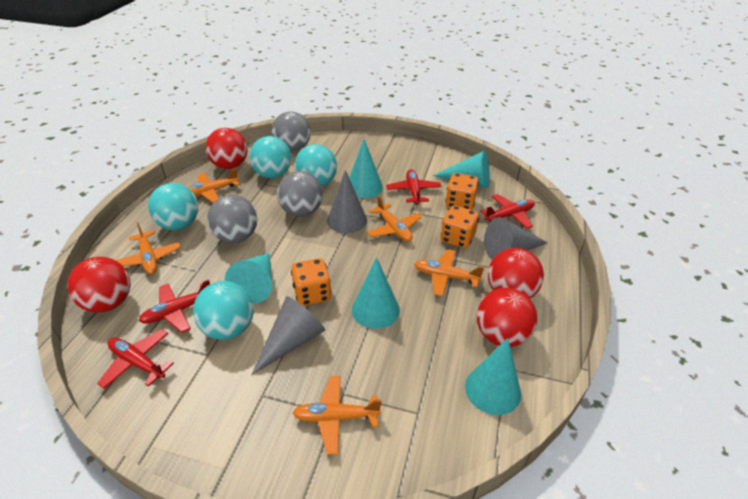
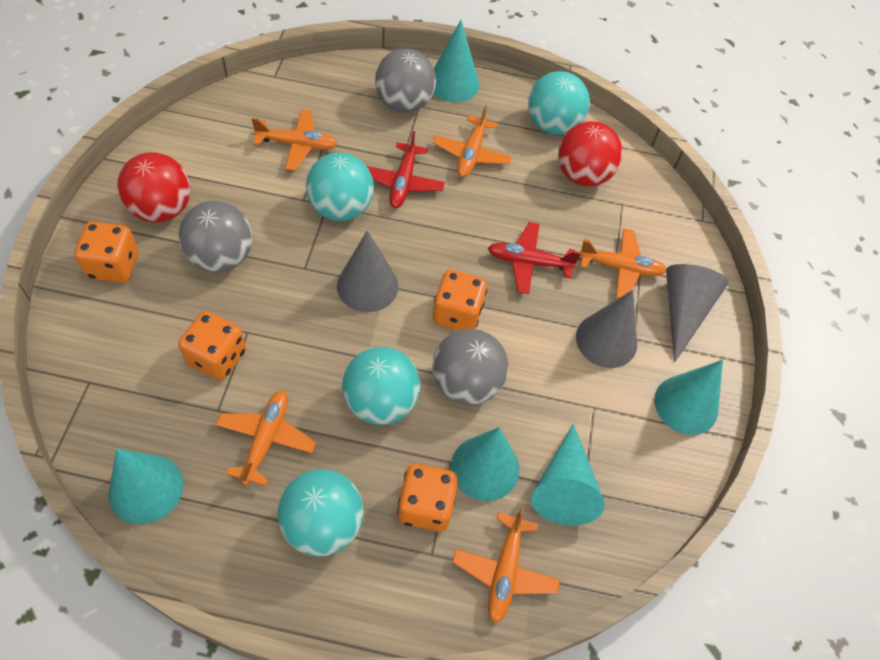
orange dice: 3 -> 4
red ball: 4 -> 2
red plane: 4 -> 2

